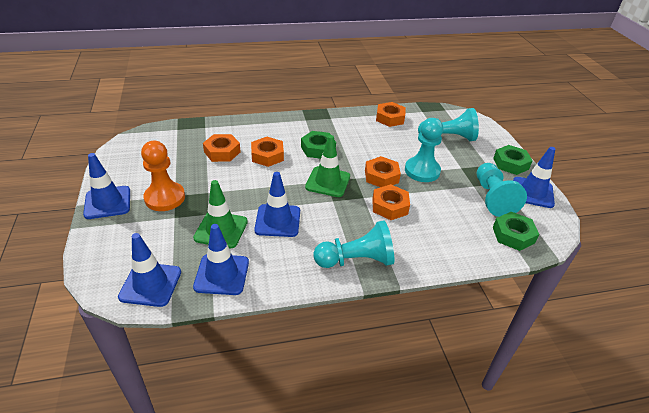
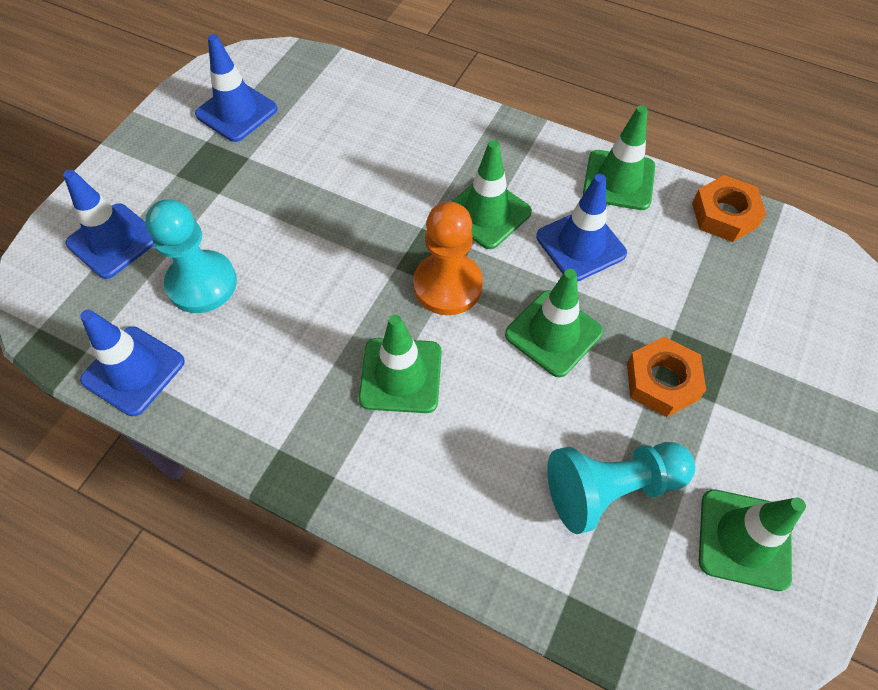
blue traffic cone: 5 -> 4
green nut: 3 -> 0
green traffic cone: 2 -> 5
orange nut: 5 -> 2
turquoise pawn: 4 -> 2

